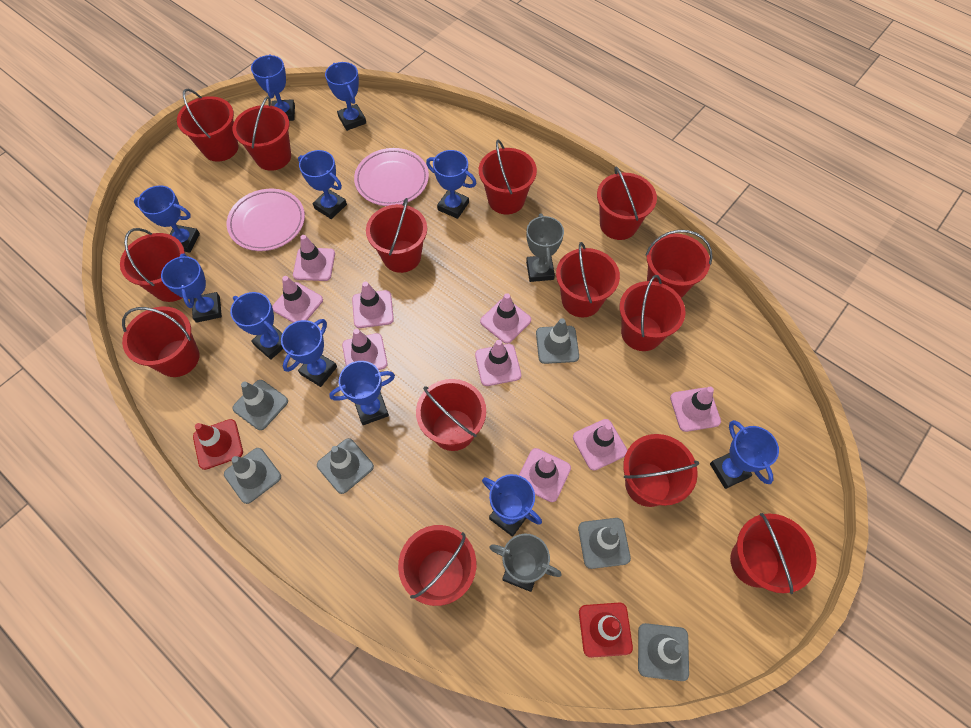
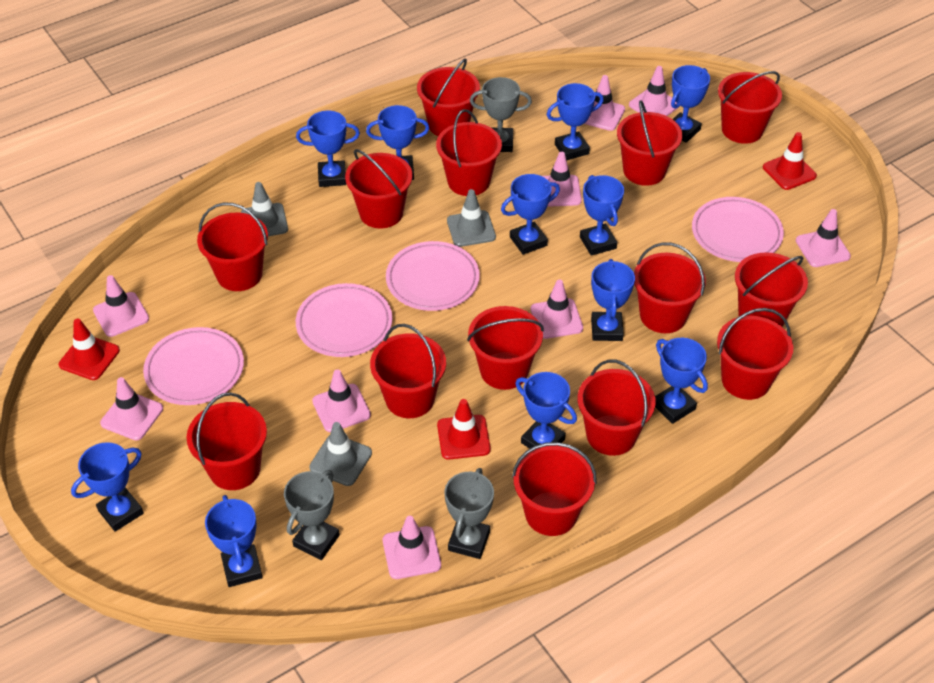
grey traffic cone: 6 -> 3
grey trophy: 2 -> 3
pink plate: 2 -> 4
red traffic cone: 2 -> 3

